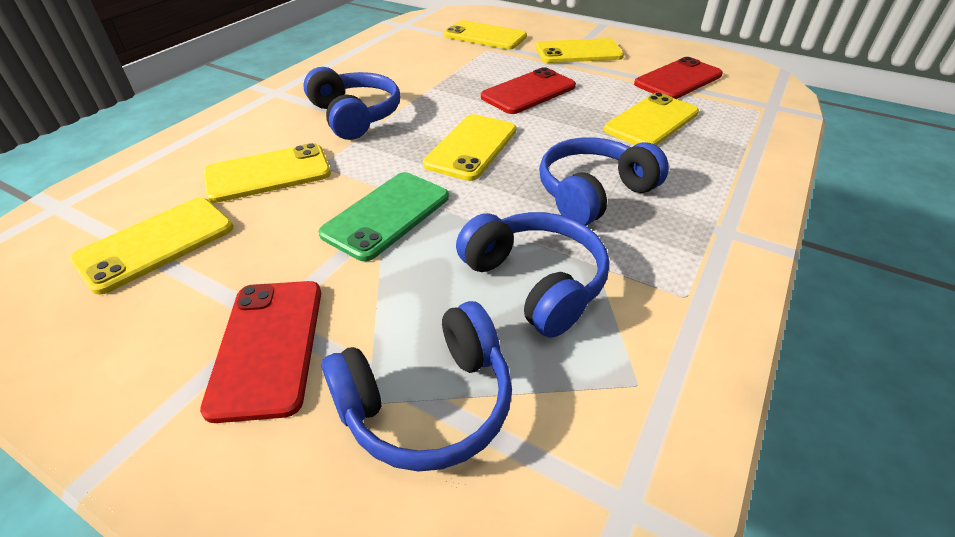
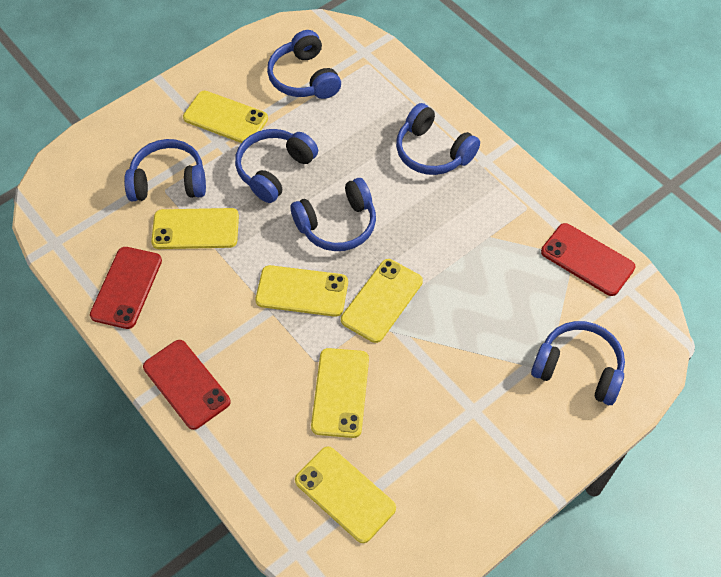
blue headphones: 4 -> 6
green phone: 1 -> 0

